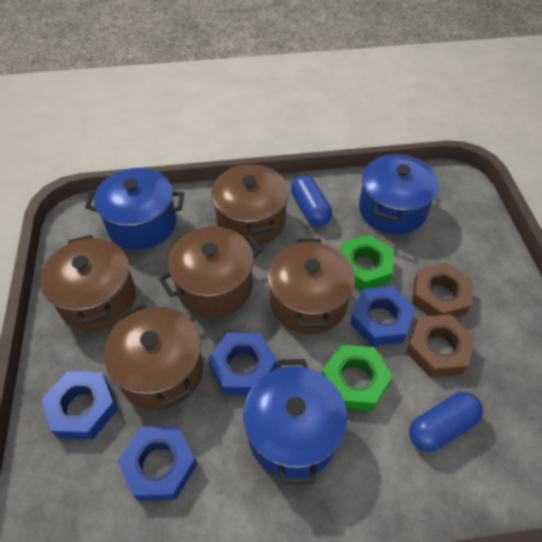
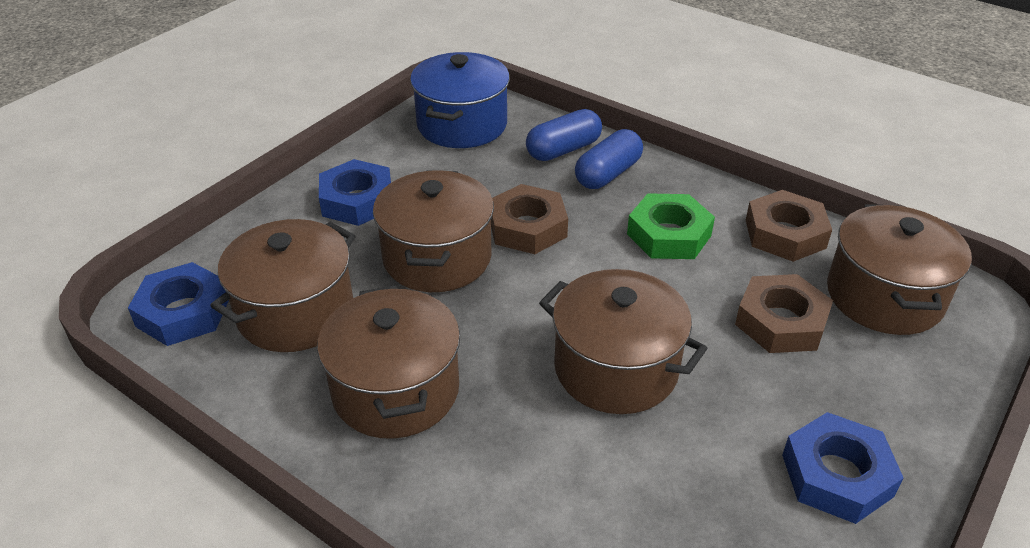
blue nut: 4 -> 3
blue pot: 3 -> 1
brown nut: 2 -> 3
green nut: 2 -> 1

